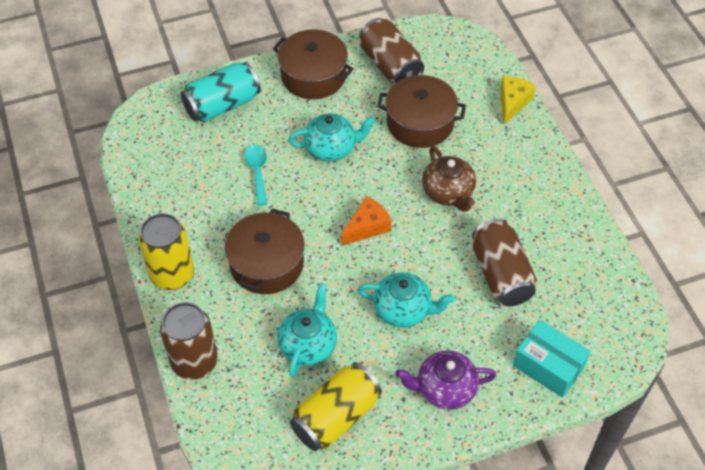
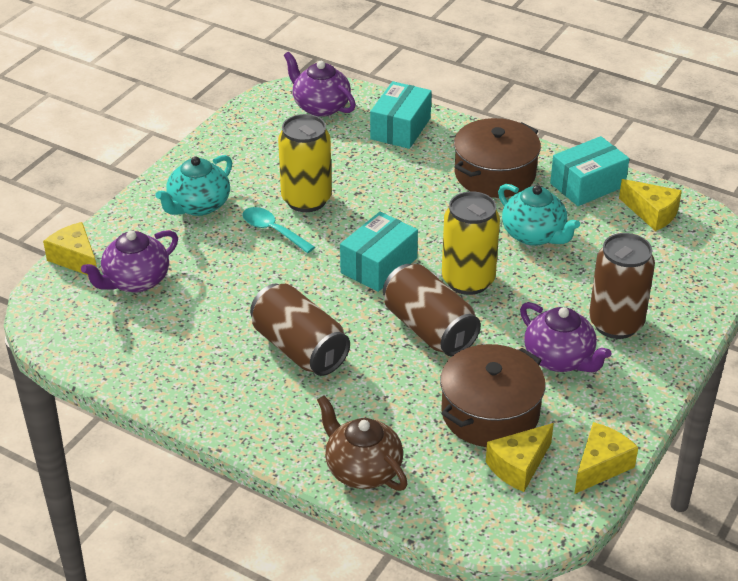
brown pot: 3 -> 2
orange cheese: 1 -> 0
purple teapot: 1 -> 3
turquoise box: 1 -> 3
turquoise can: 1 -> 0
turquoise teapot: 3 -> 2
yellow cheese: 1 -> 4

